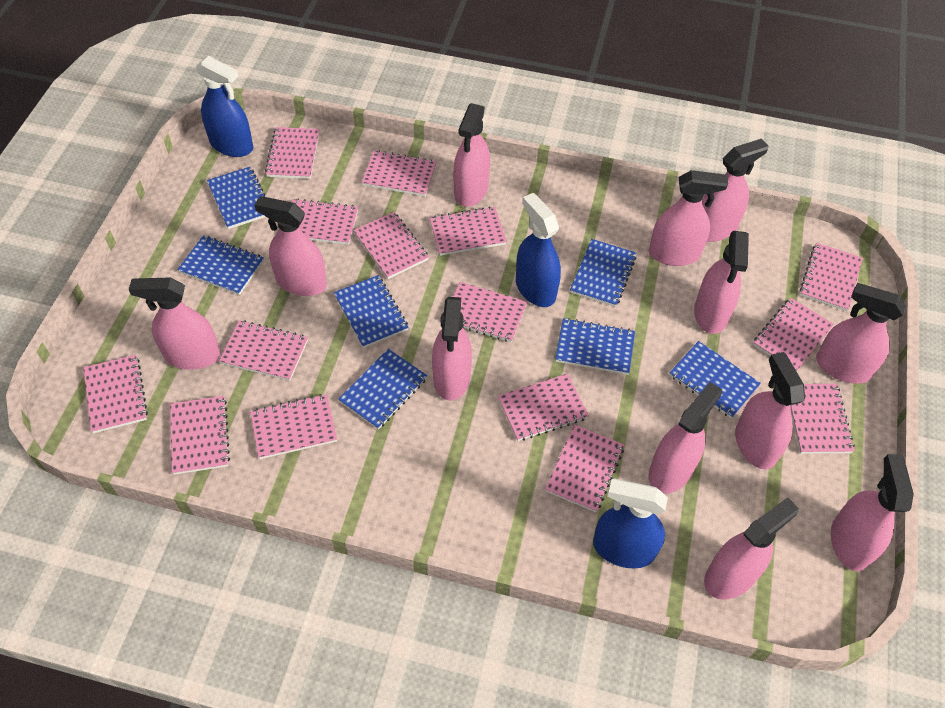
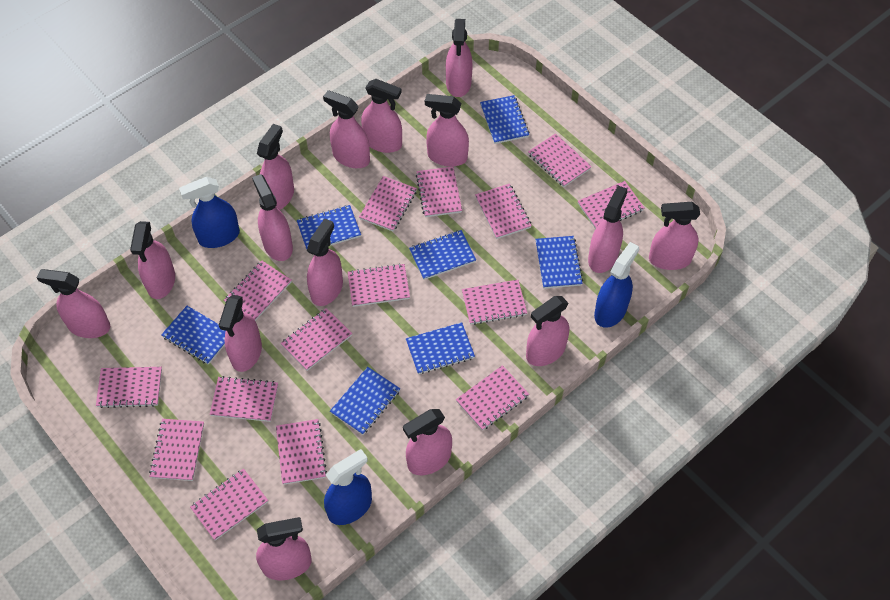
pink spray bottle: 12 -> 15

